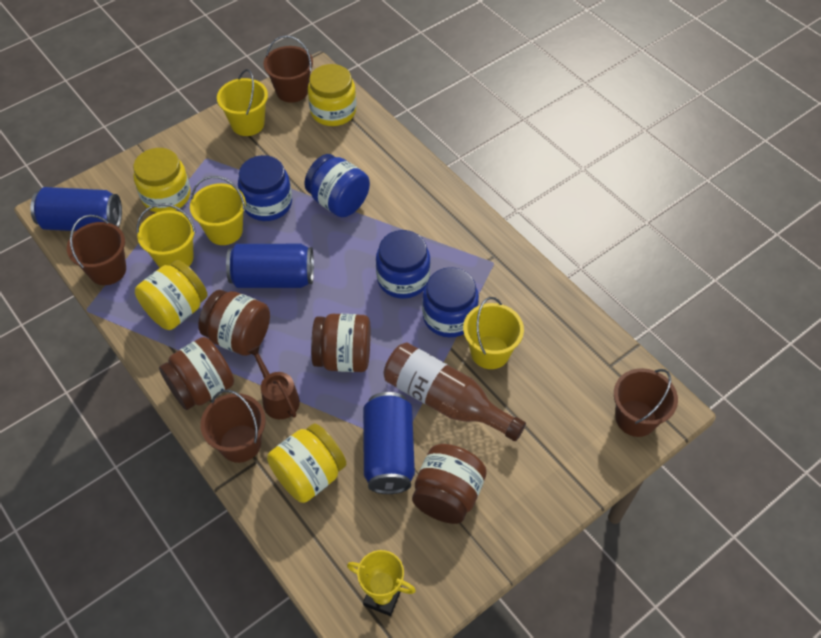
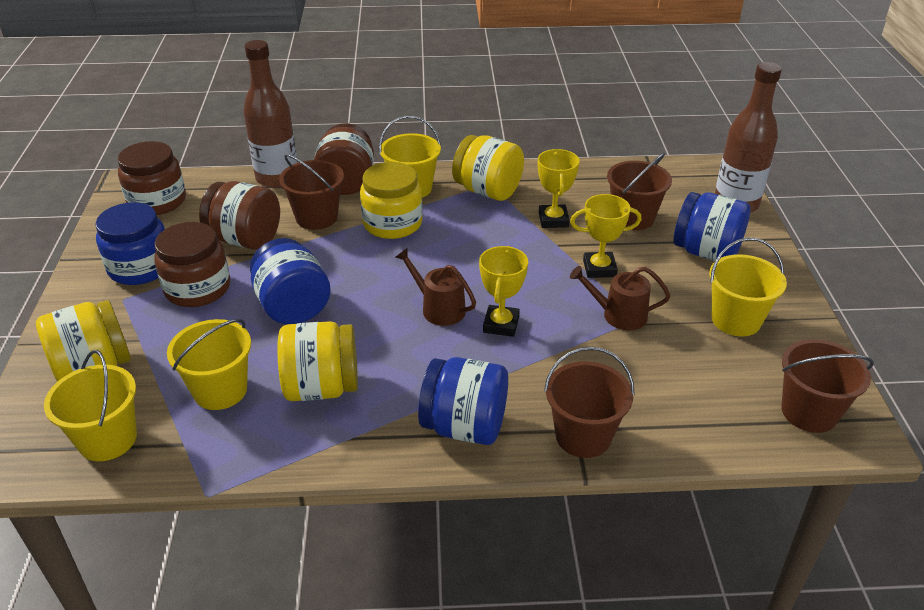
blue can: 3 -> 0
brown bottle: 1 -> 2
brown watering can: 1 -> 2
yellow trophy: 1 -> 3

